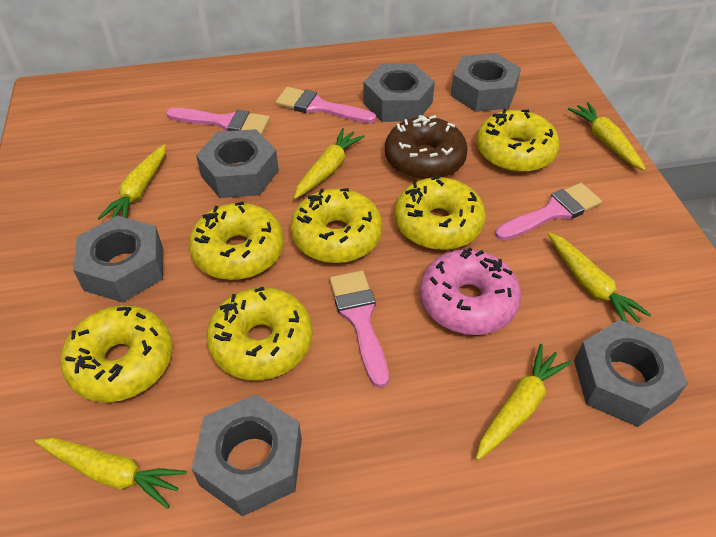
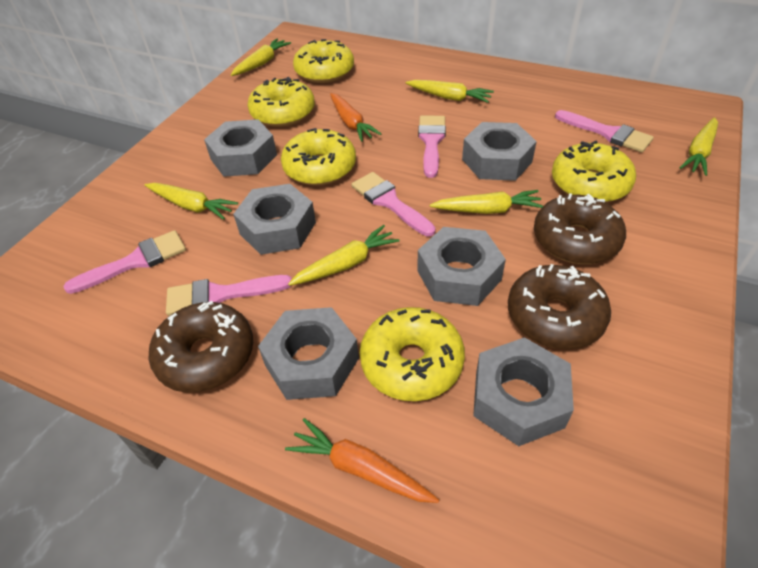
brown donut: 1 -> 3
orange carrot: 0 -> 2
pink brush: 4 -> 5
pink donut: 1 -> 0
yellow donut: 6 -> 5

